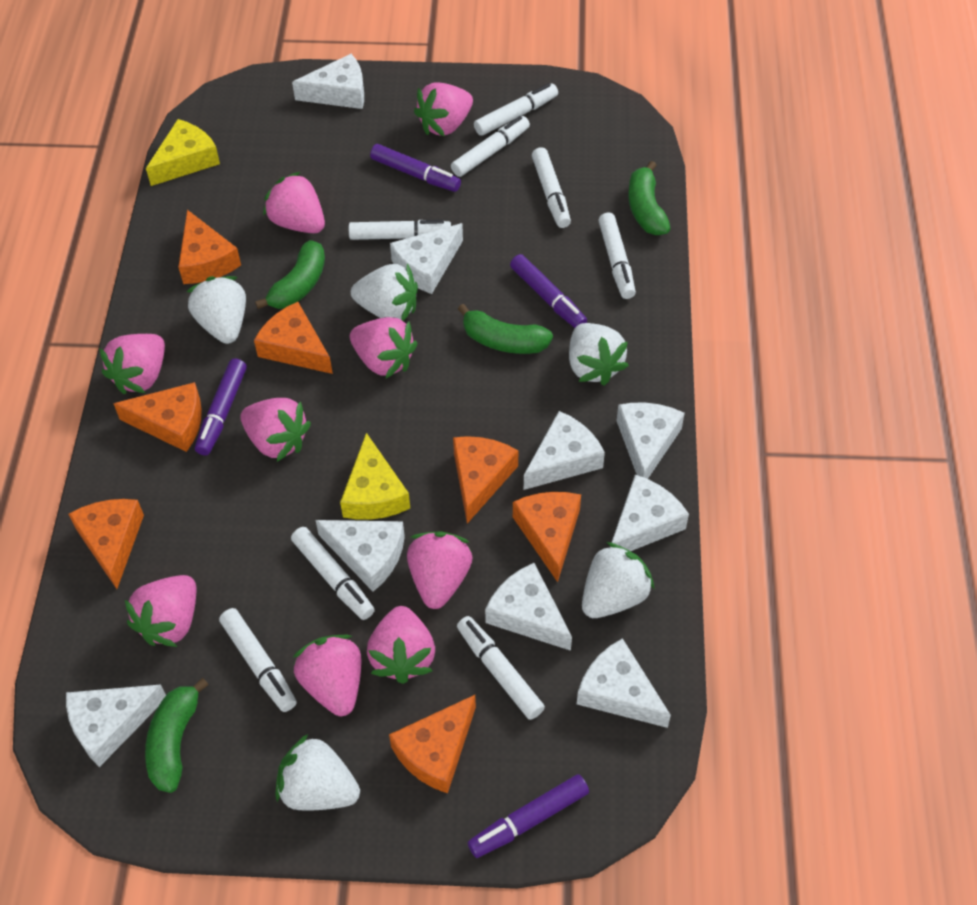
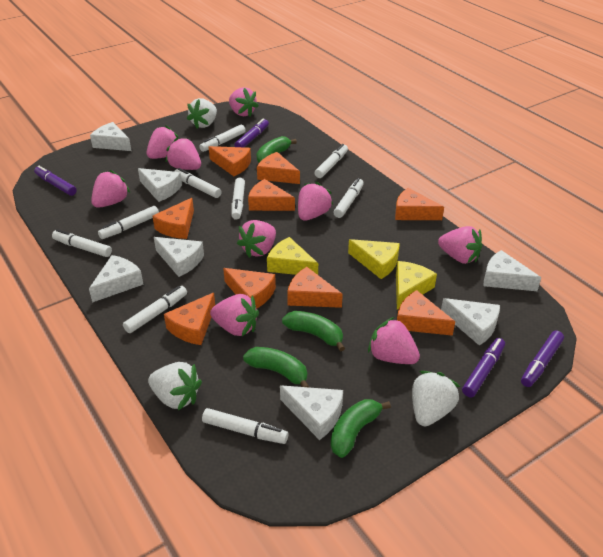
orange cheese: 7 -> 9
white cheese: 9 -> 7
white marker: 8 -> 9
white strawberry: 5 -> 3
yellow cheese: 2 -> 3

